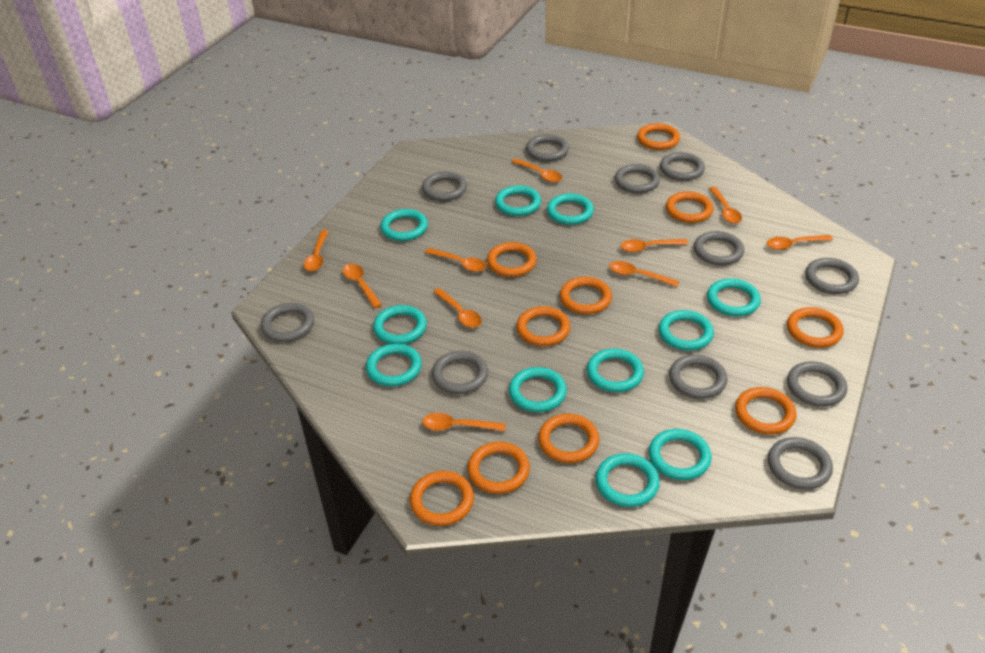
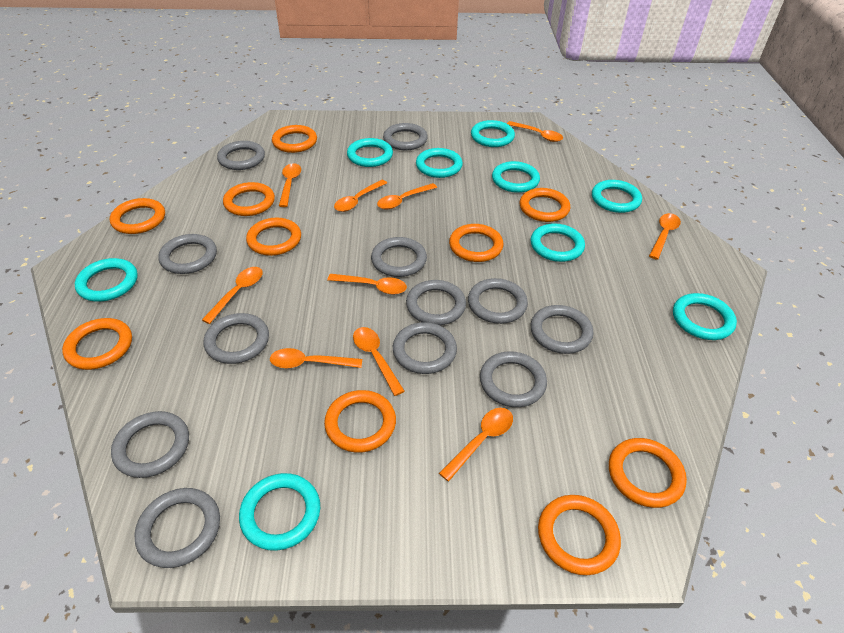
grey ring: 11 -> 12
turquoise ring: 11 -> 9

